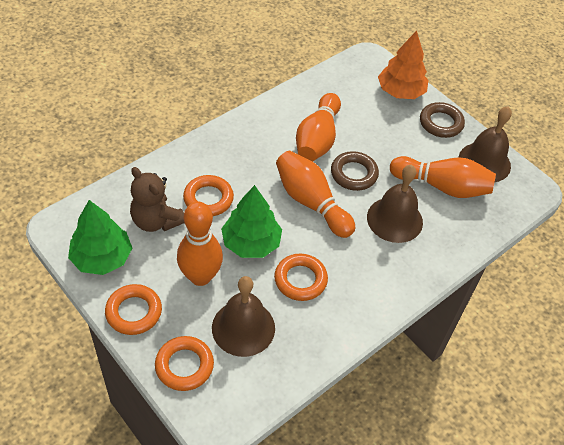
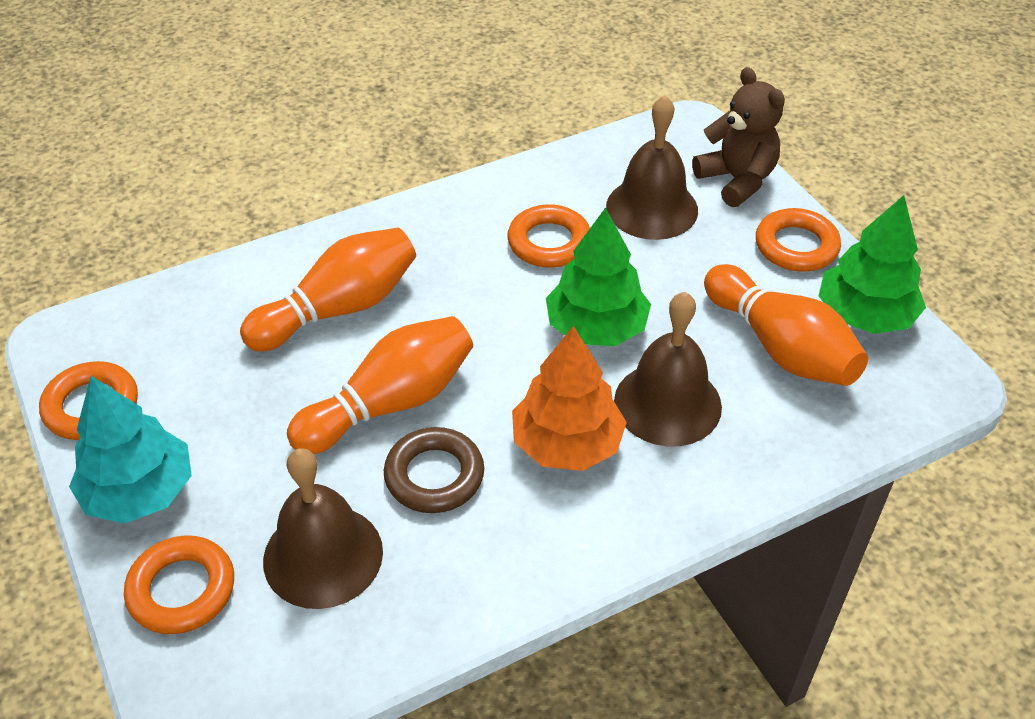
brown ring: 2 -> 1
orange bowling pin: 4 -> 3
turquoise tree: 0 -> 1

